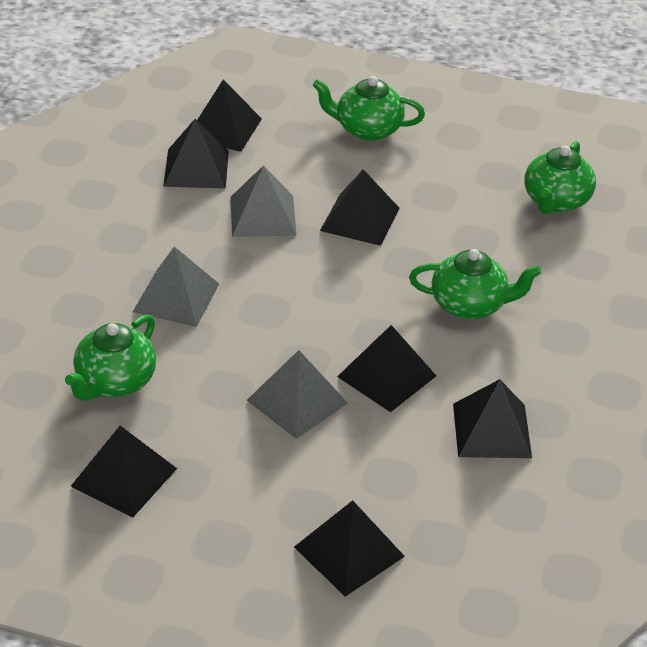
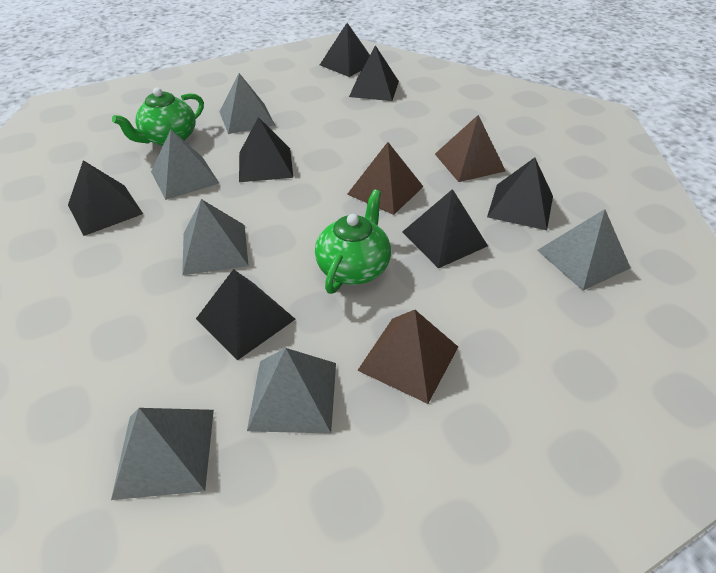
brown pyramid: 0 -> 3
green teapot: 4 -> 2
grey pyramid: 3 -> 6

